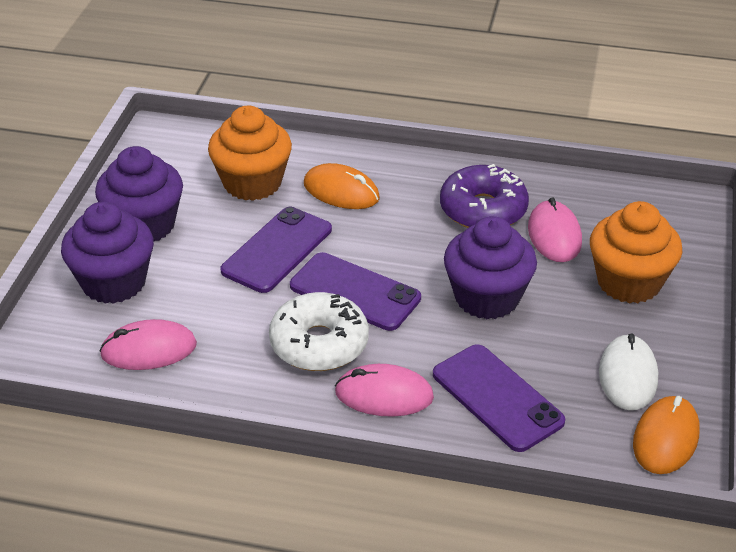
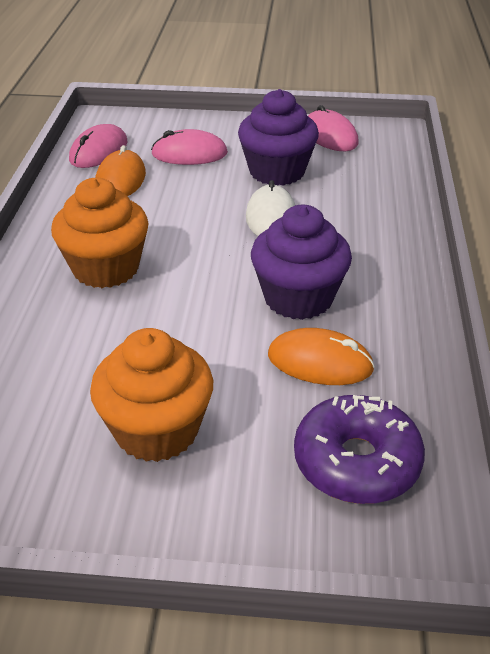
purple cupcake: 3 -> 2
purple phone: 3 -> 0
white donut: 1 -> 0

